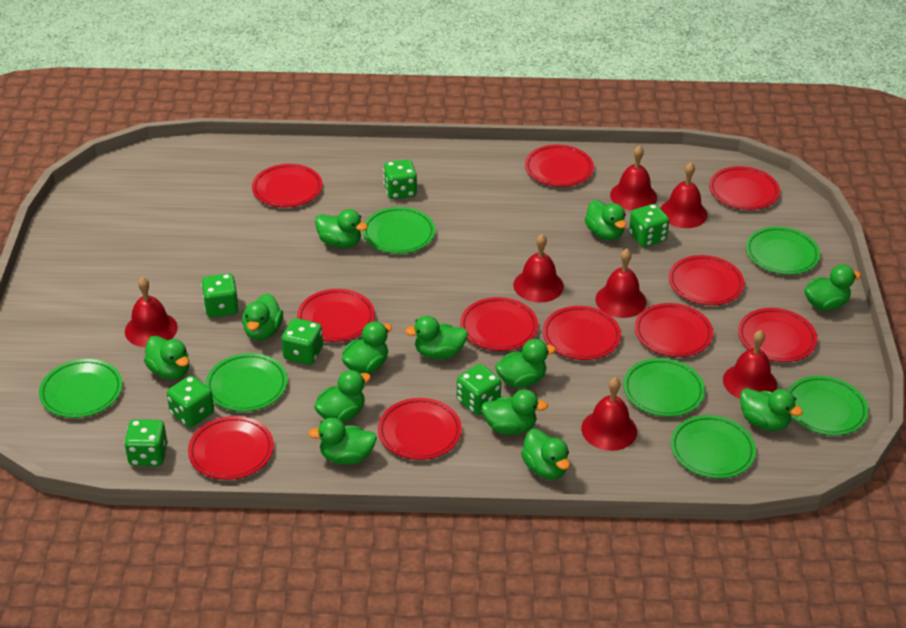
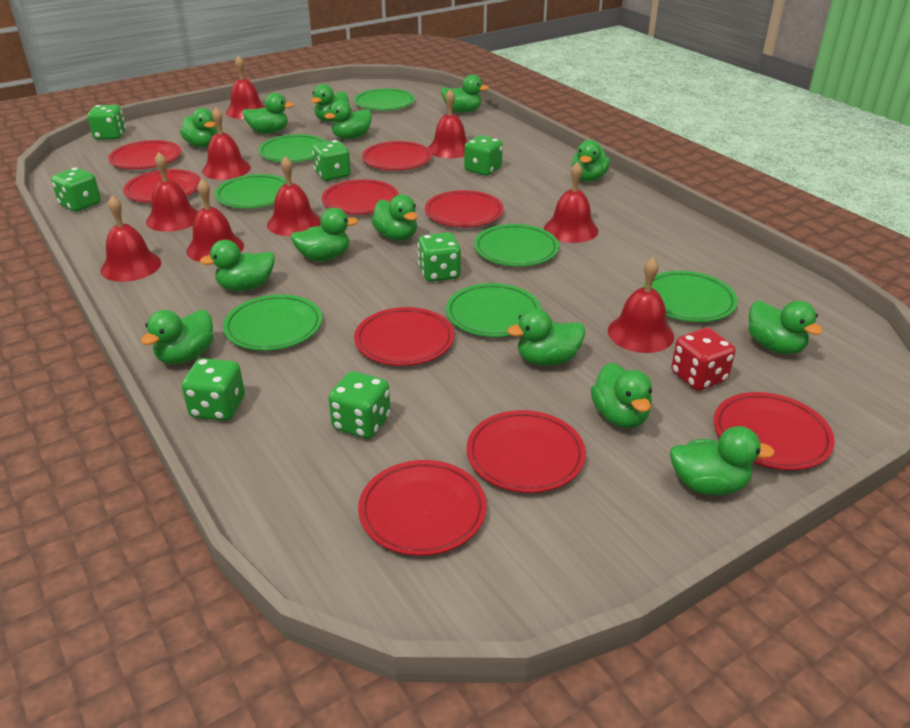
green duck: 13 -> 14
red bell: 7 -> 9
red dice: 0 -> 1
red plate: 11 -> 9

